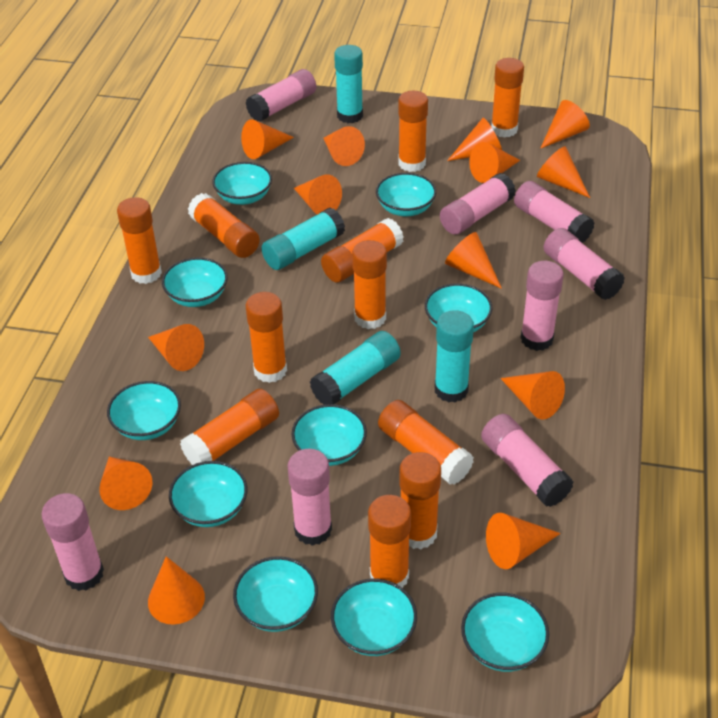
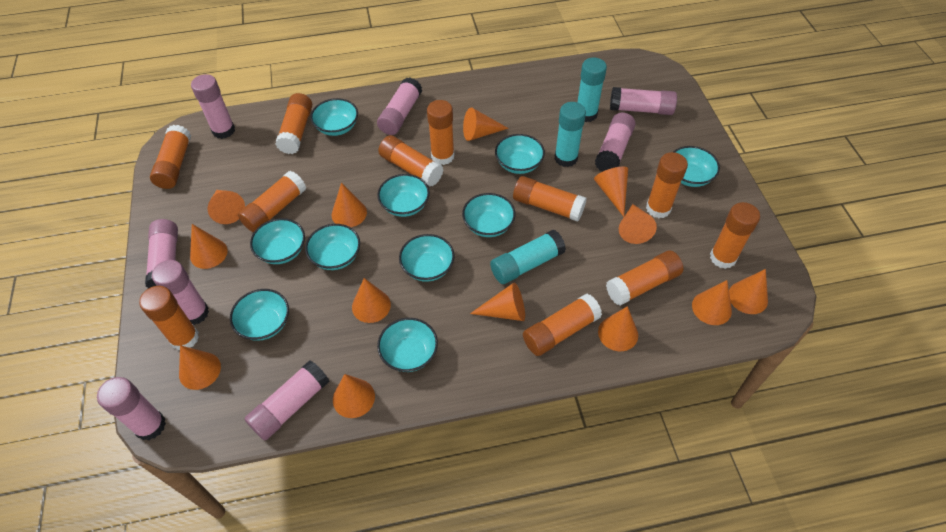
turquoise glue stick: 4 -> 3

